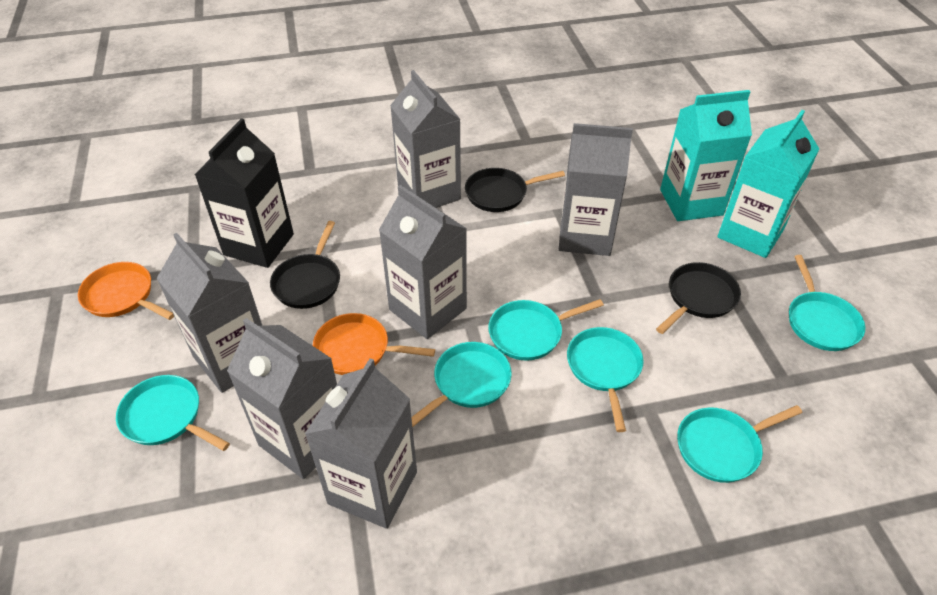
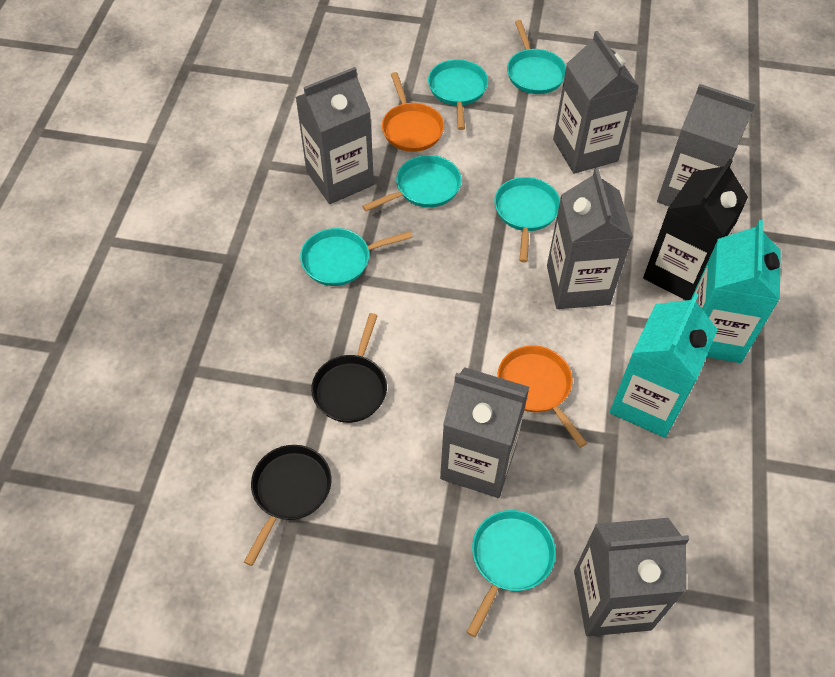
black pan: 3 -> 2

